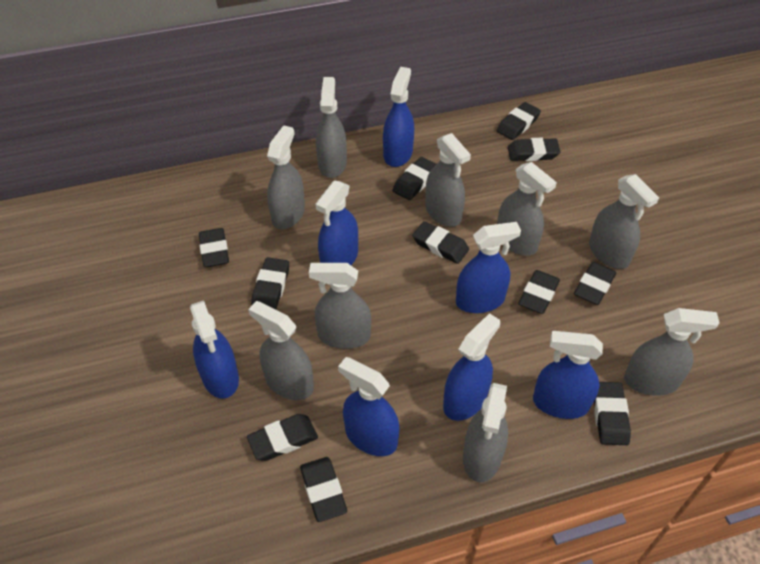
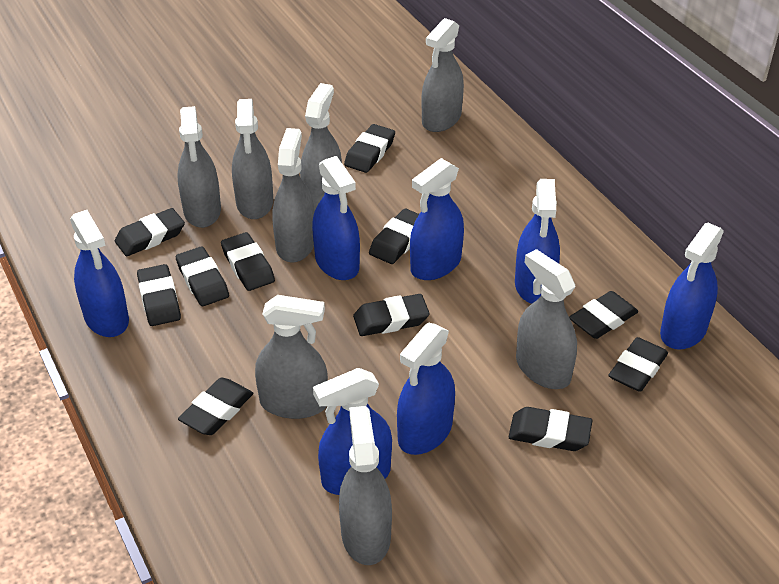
grey spray bottle: 9 -> 8

